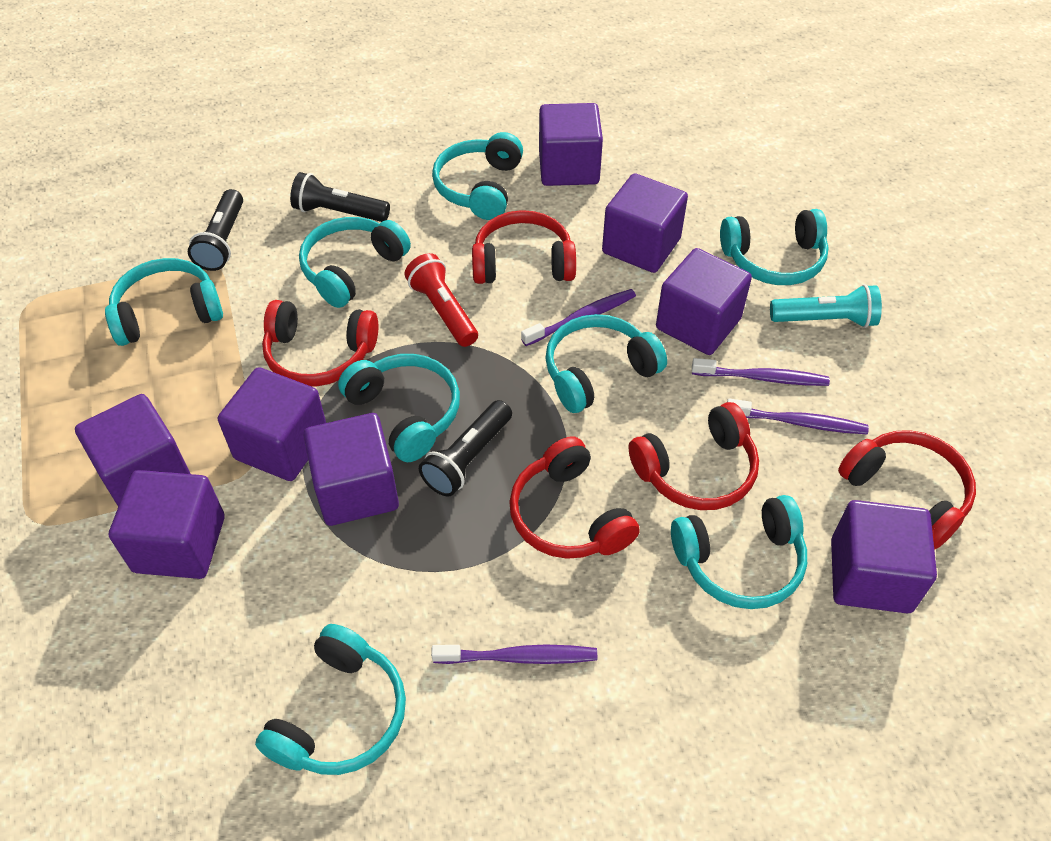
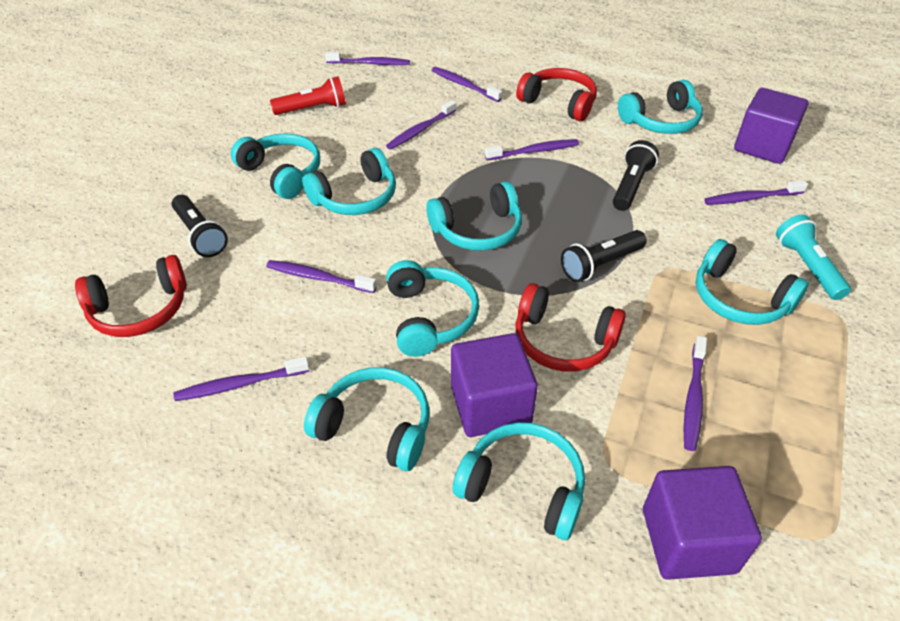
purple cube: 8 -> 3
purple toothbrush: 4 -> 8
red headphones: 5 -> 3

